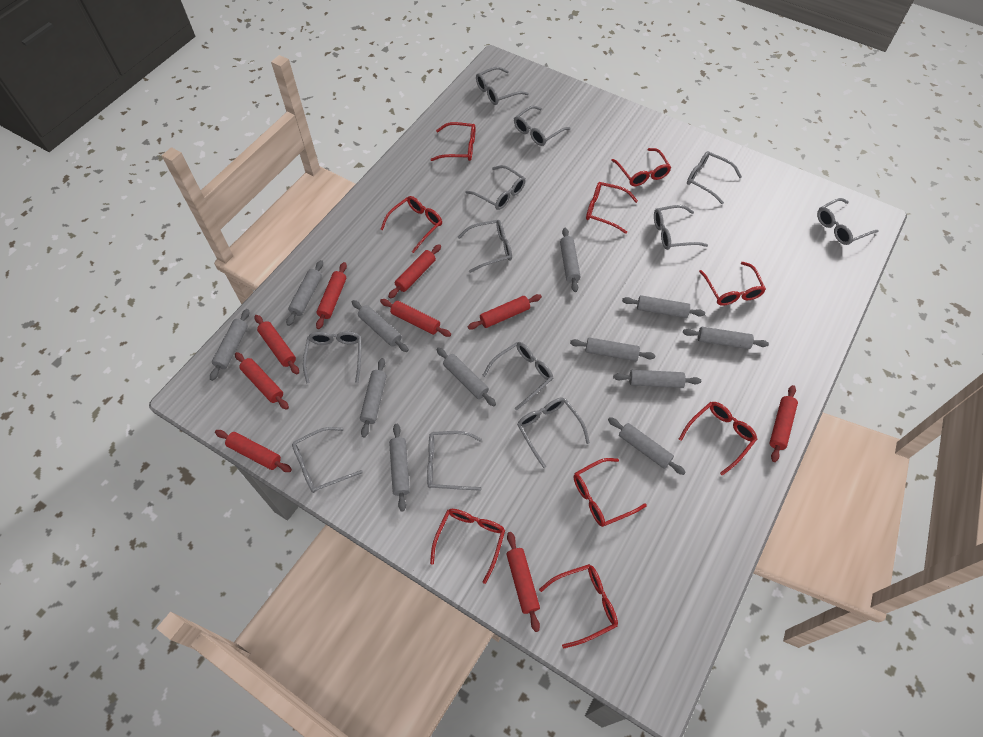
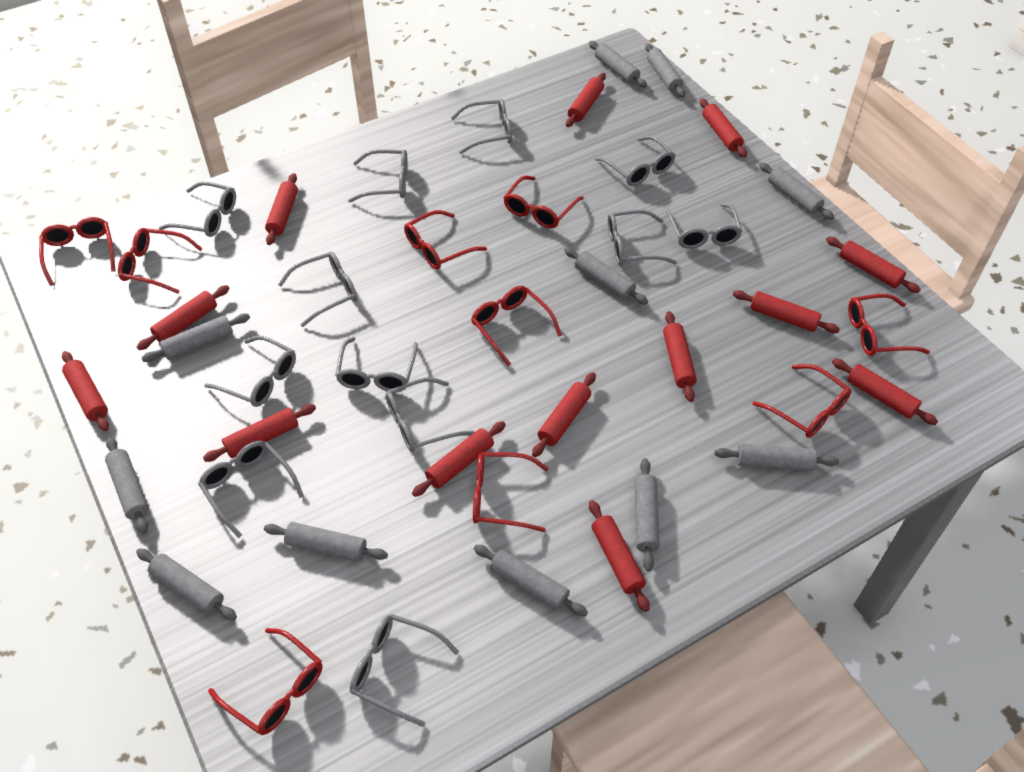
grey rolling pin: 12 -> 11
red rolling pin: 9 -> 13

